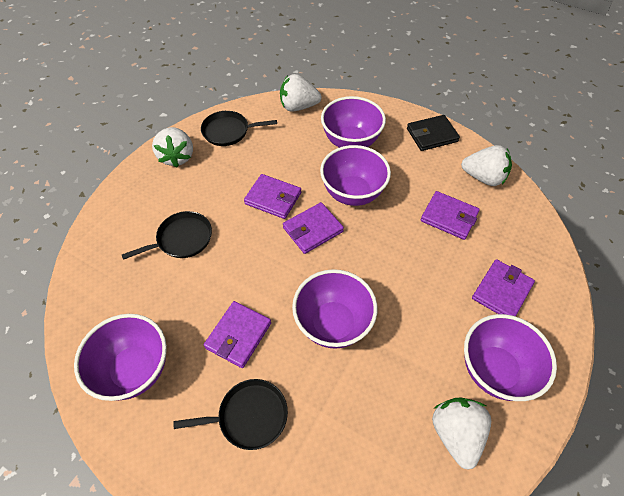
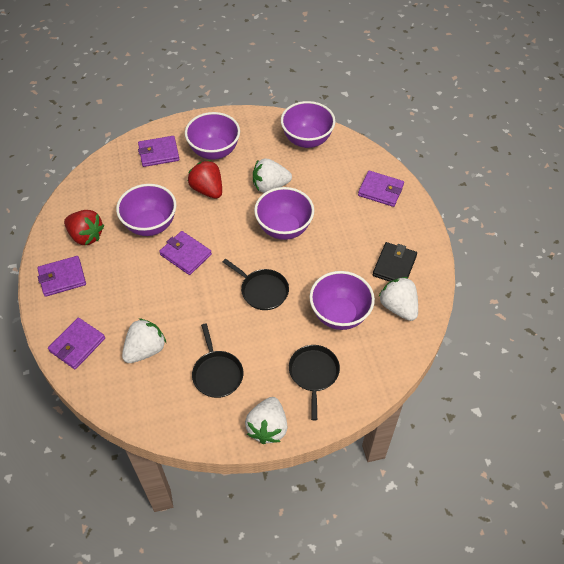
red strawberry: 0 -> 2

